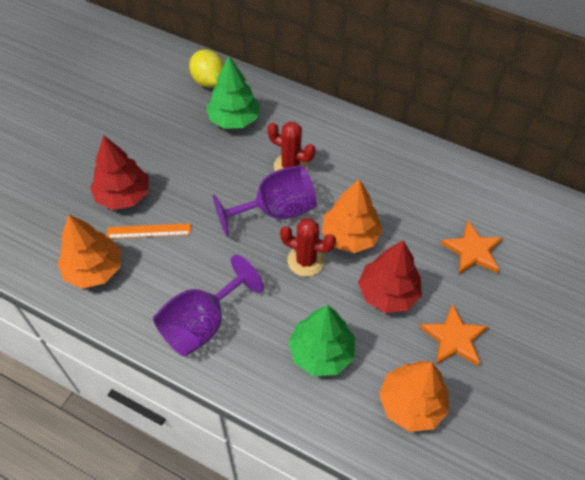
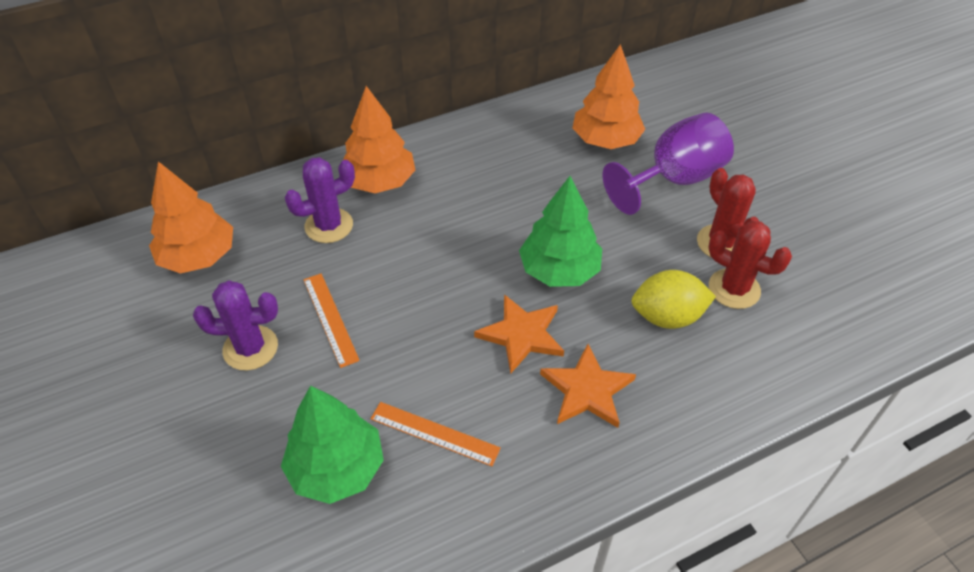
orange ruler: 1 -> 2
purple cactus: 0 -> 2
purple goblet: 2 -> 1
red tree: 2 -> 0

